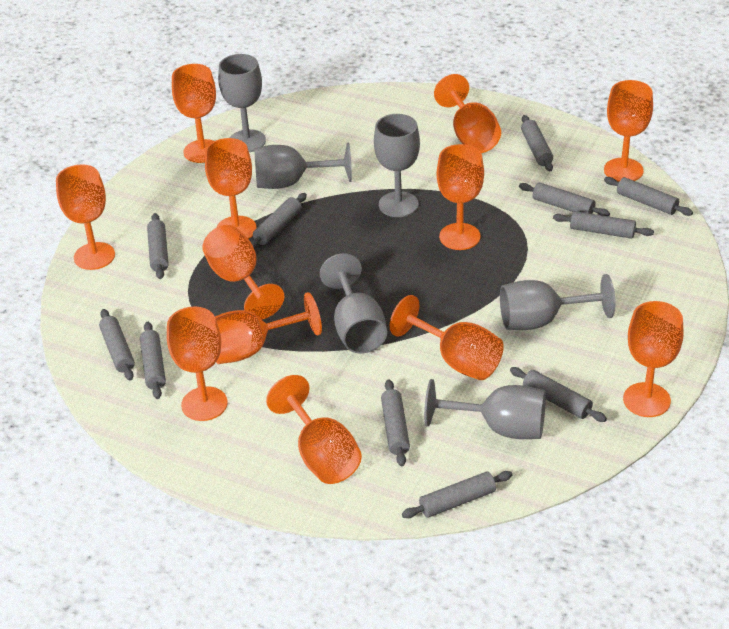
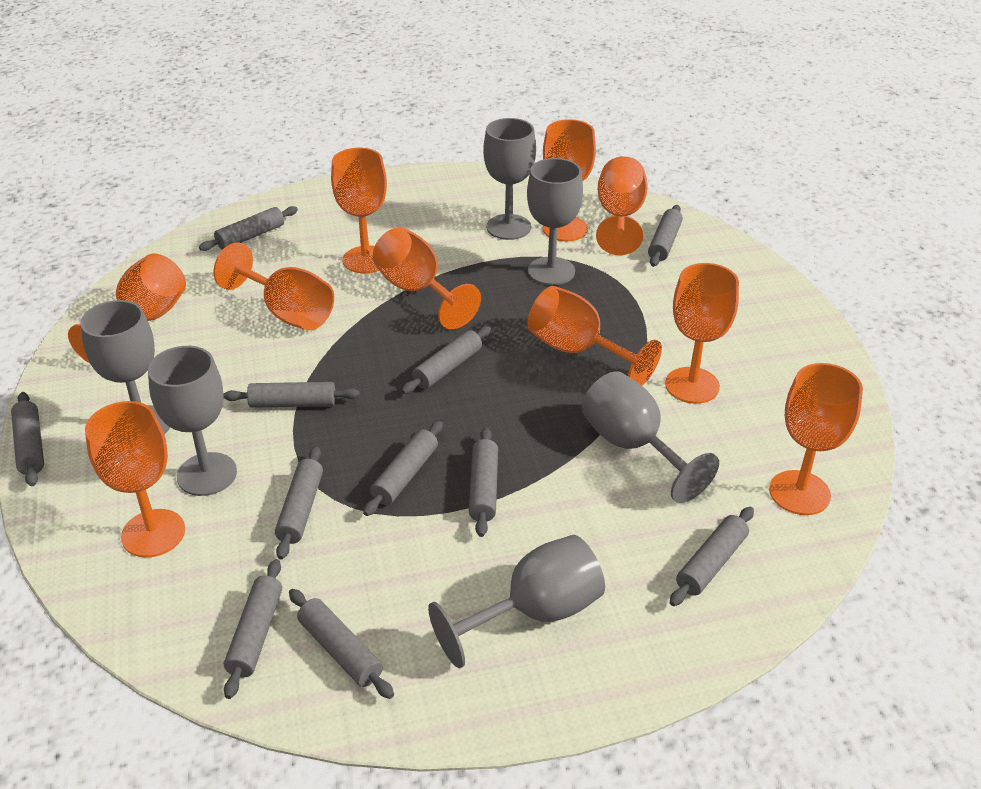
orange goblet: 12 -> 10

